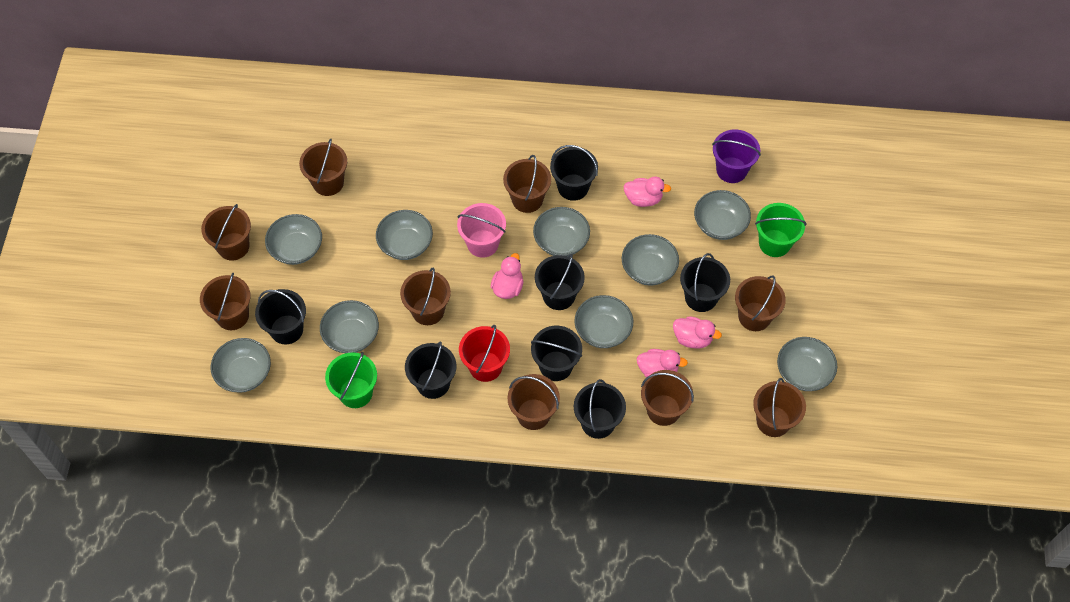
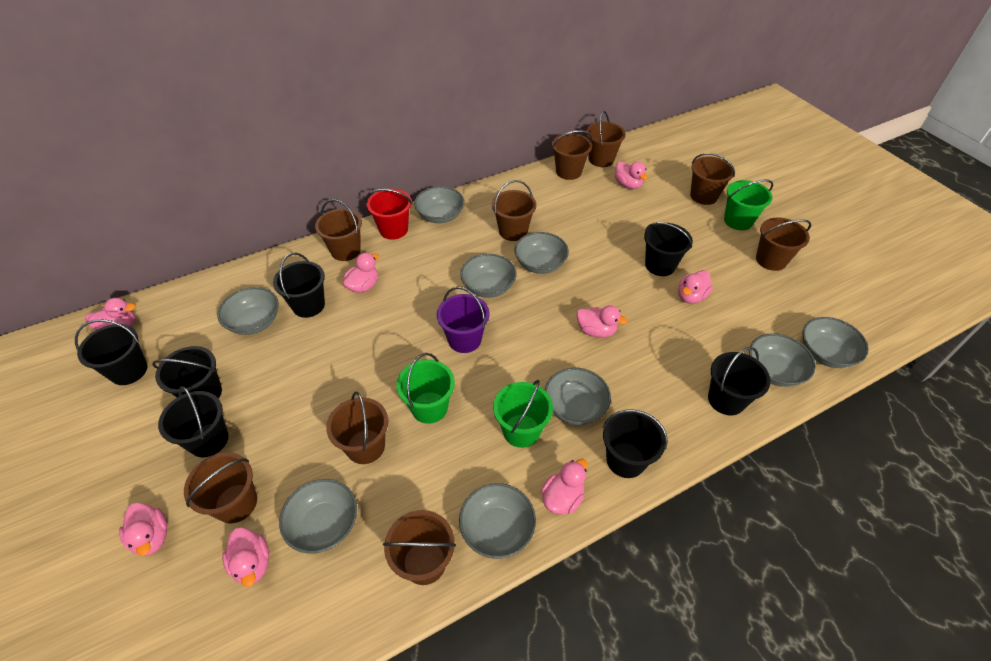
green bucket: 2 -> 3
pink bucket: 1 -> 0
pink duck: 4 -> 8

